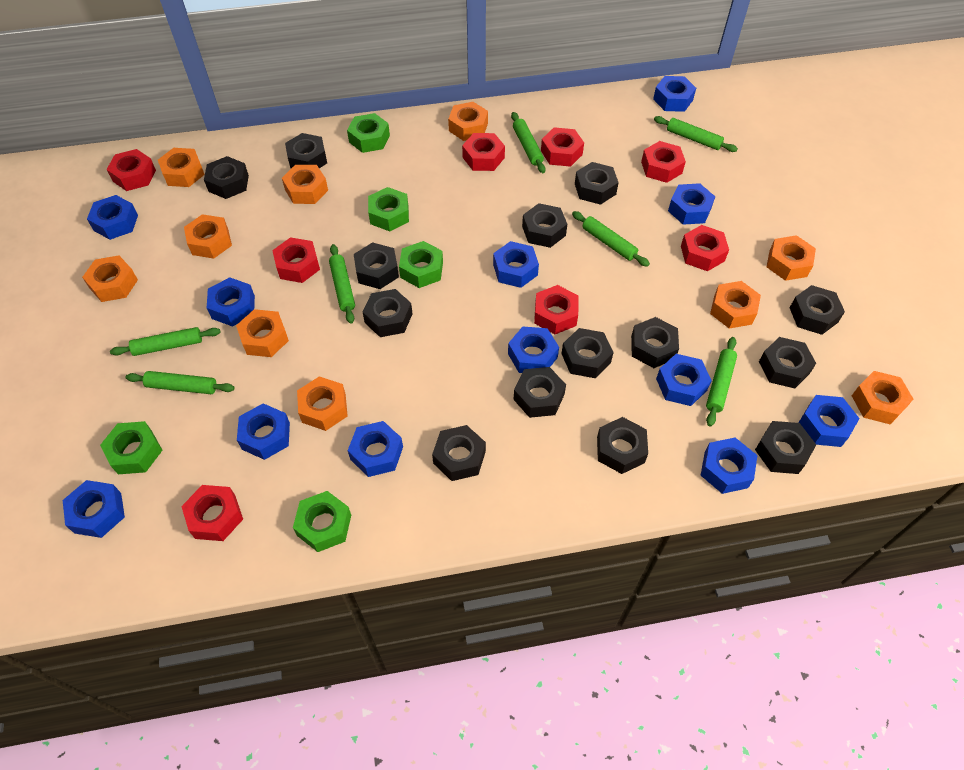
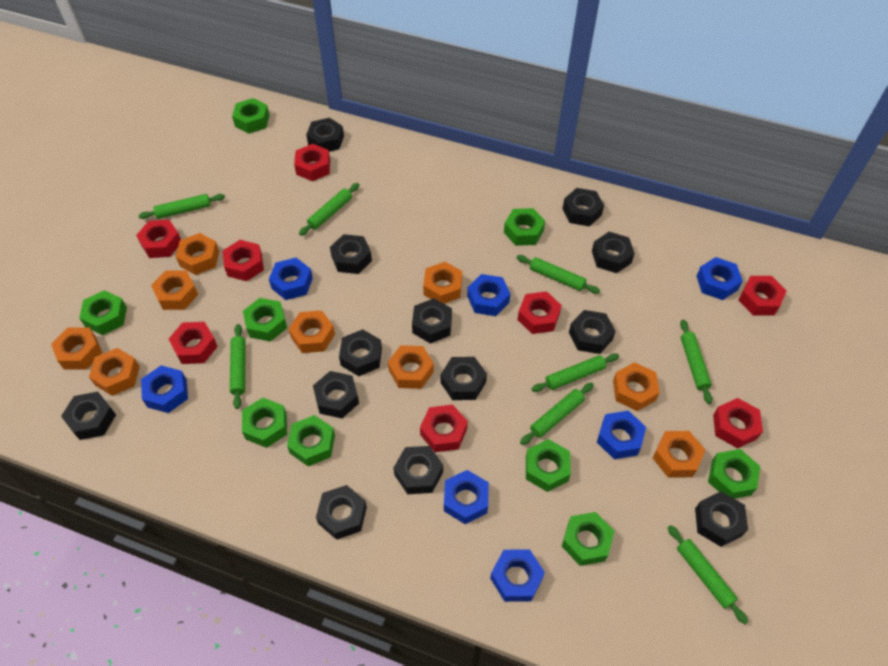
black nut: 14 -> 13
blue nut: 12 -> 7
green nut: 5 -> 9
green rolling pin: 7 -> 8
orange nut: 10 -> 9

